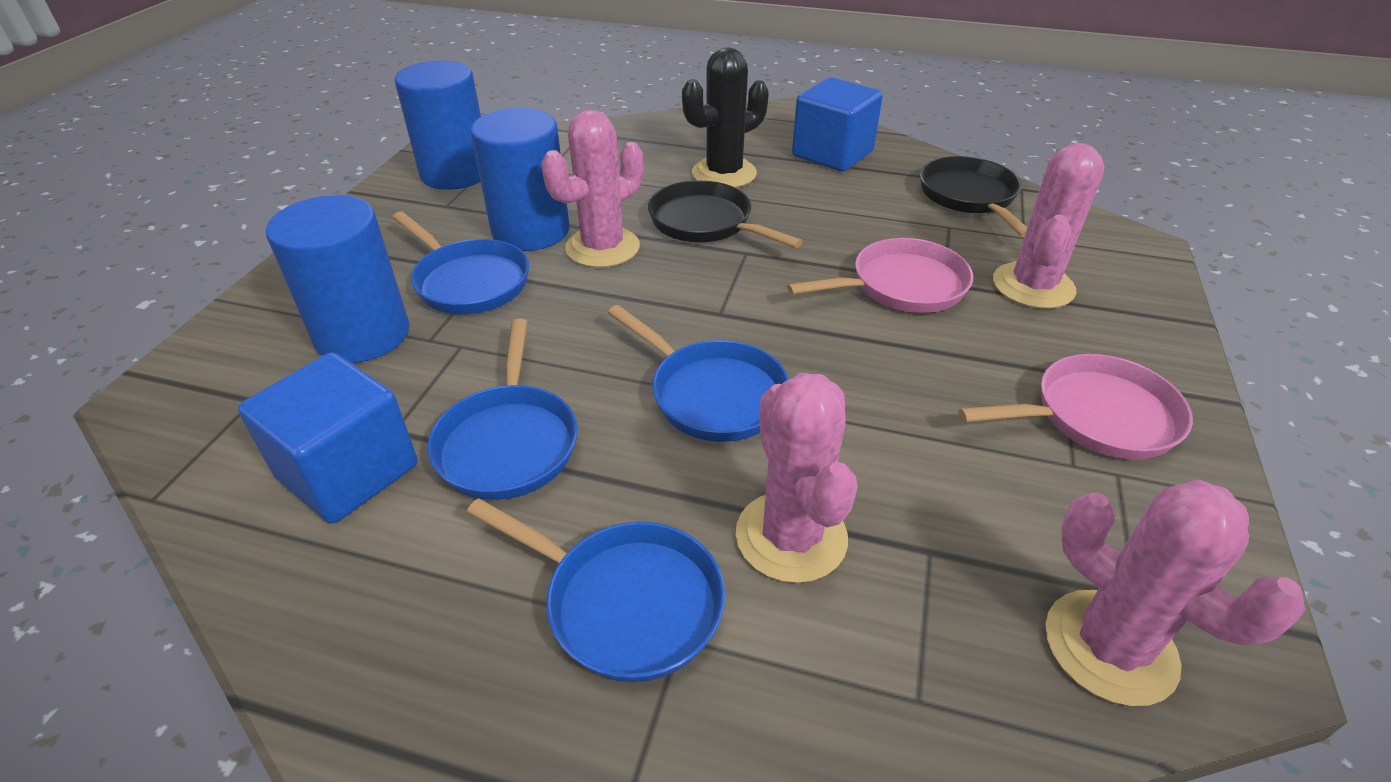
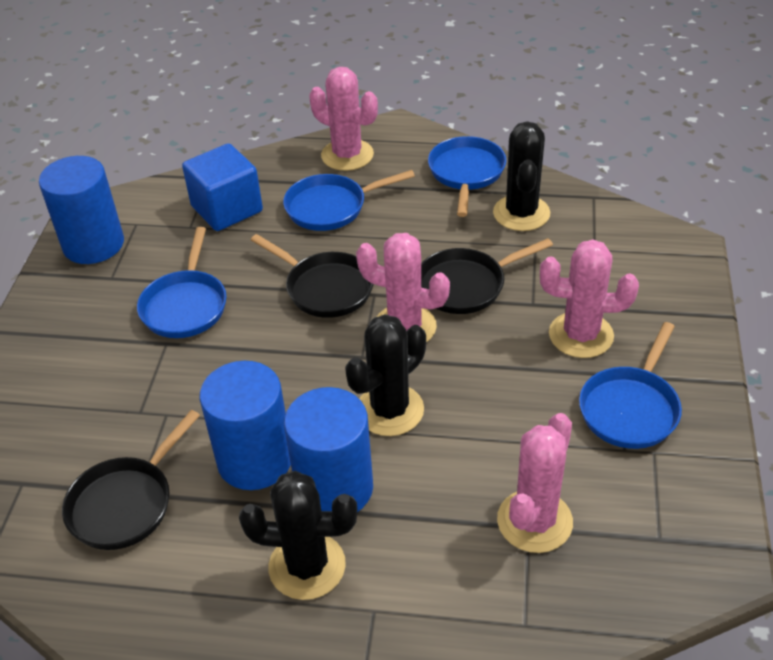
black cactus: 1 -> 3
black pan: 2 -> 3
blue cube: 2 -> 1
pink pan: 2 -> 0

